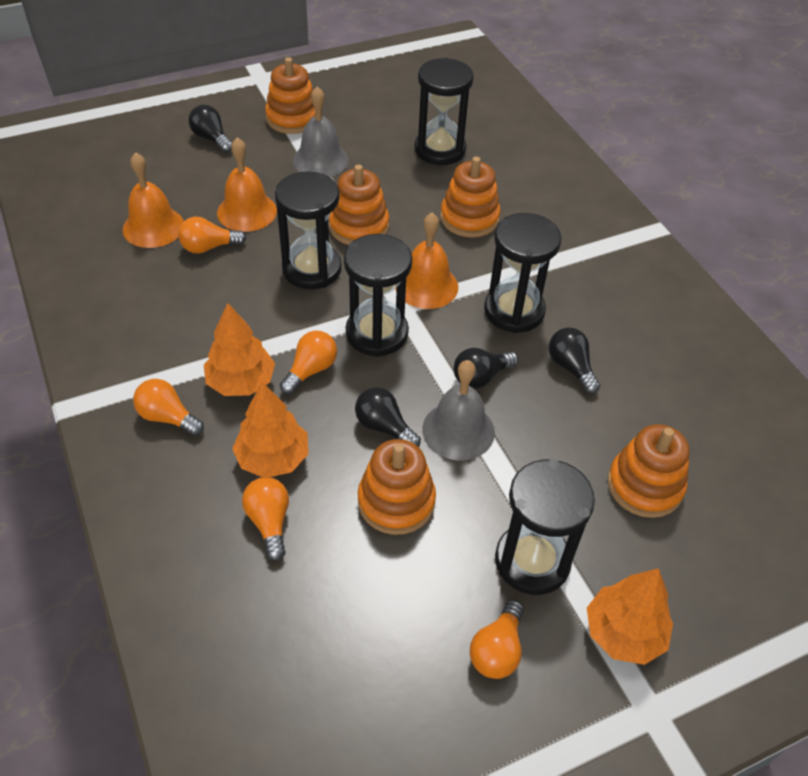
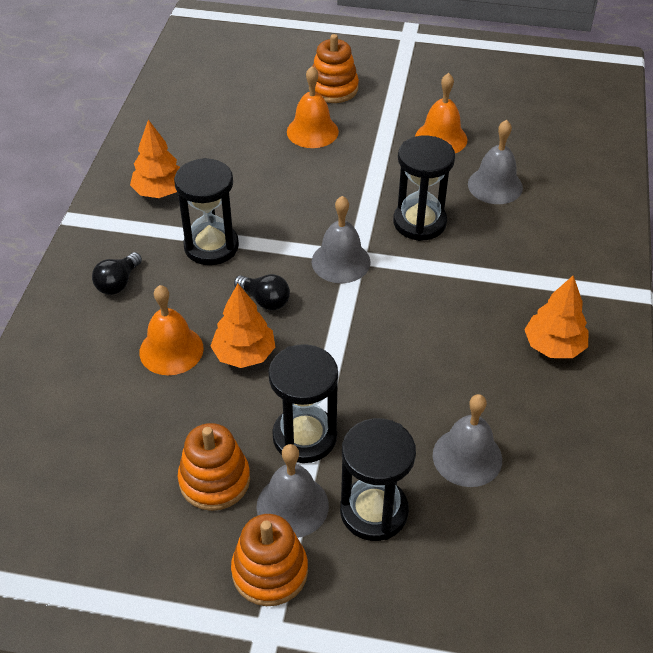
black hourglass: 5 -> 4
black light bulb: 4 -> 2
grey bell: 2 -> 4
orange light bulb: 5 -> 0
orange stacking toy: 5 -> 3

